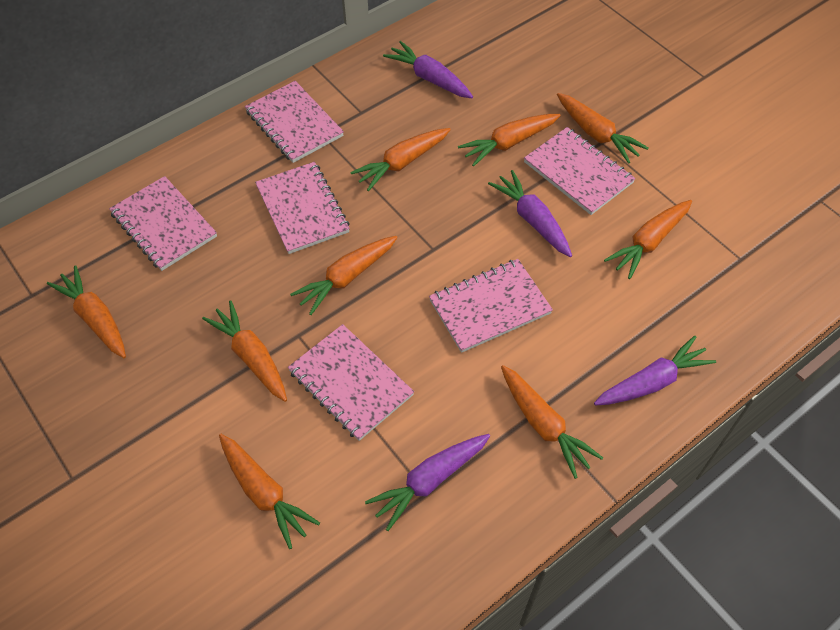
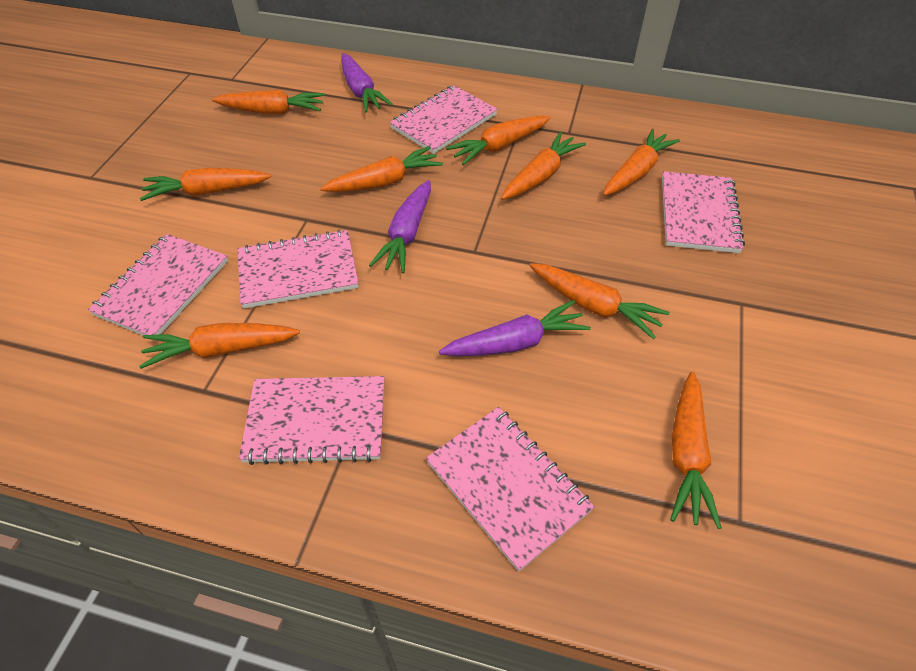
purple carrot: 4 -> 3

